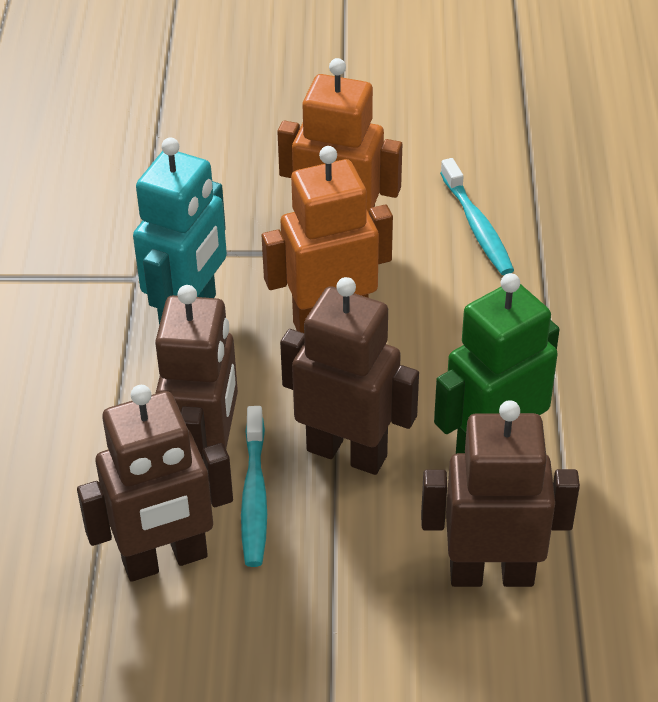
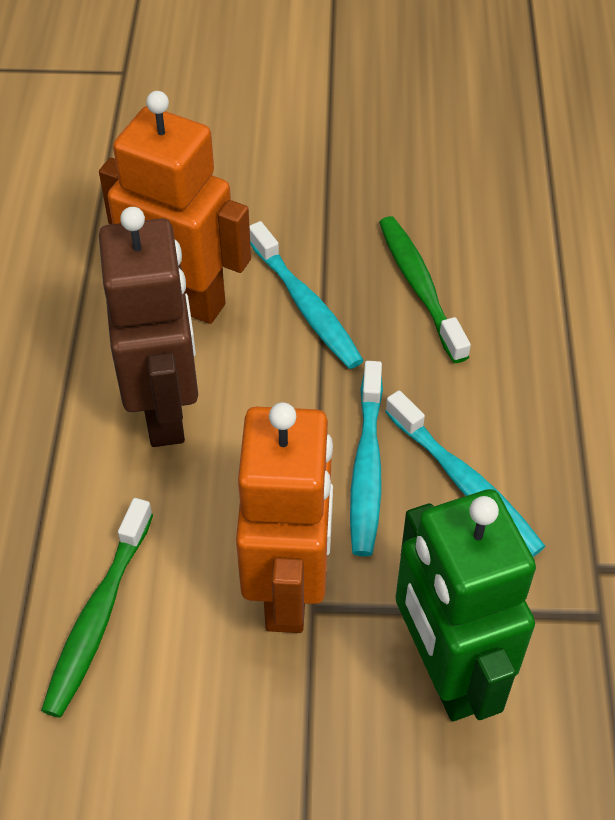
brown robot: 4 -> 1
green toothbrush: 0 -> 2
turquoise robot: 1 -> 0
turquoise toothbrush: 2 -> 3

